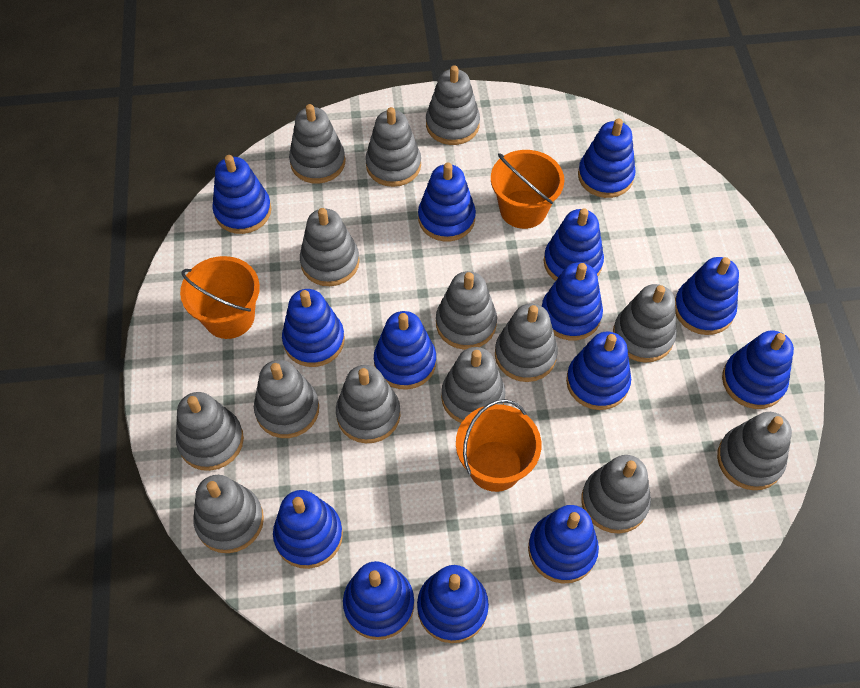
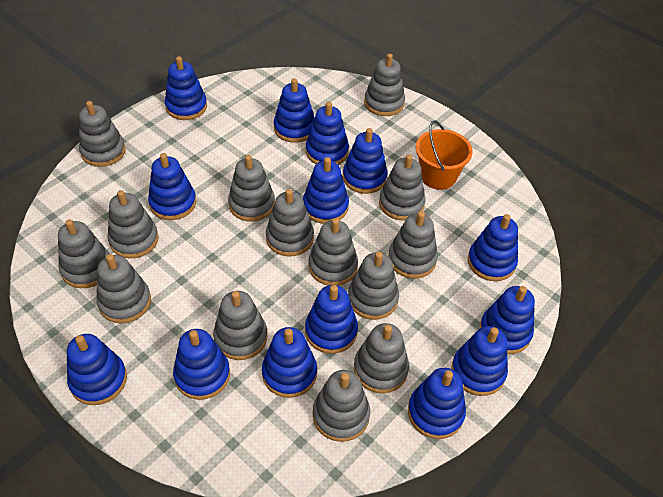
orange bucket: 3 -> 1

